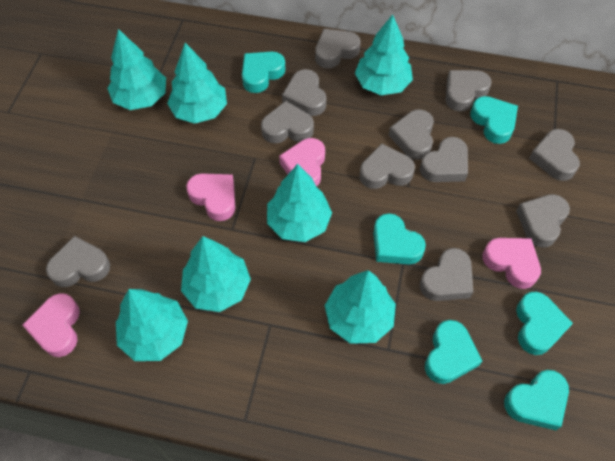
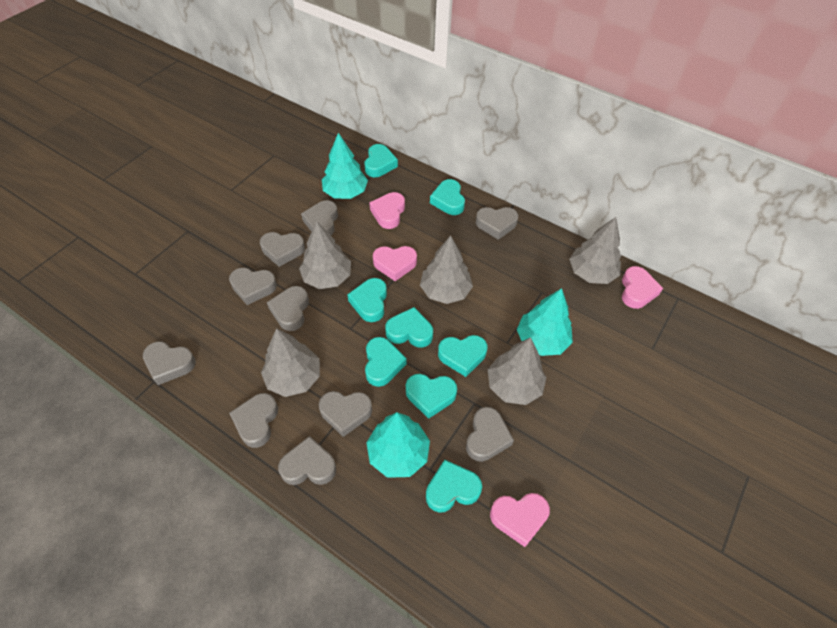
grey heart: 11 -> 10
grey tree: 0 -> 5
turquoise heart: 6 -> 8
turquoise tree: 7 -> 3

